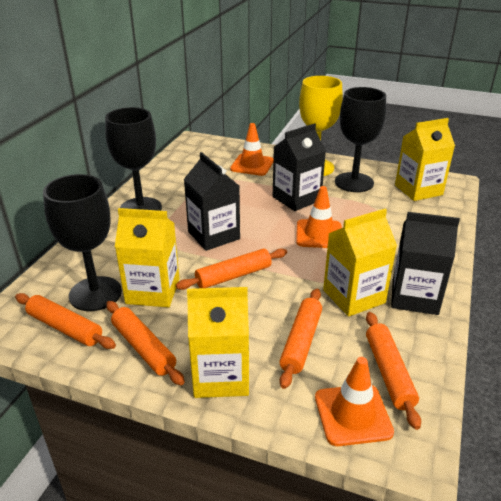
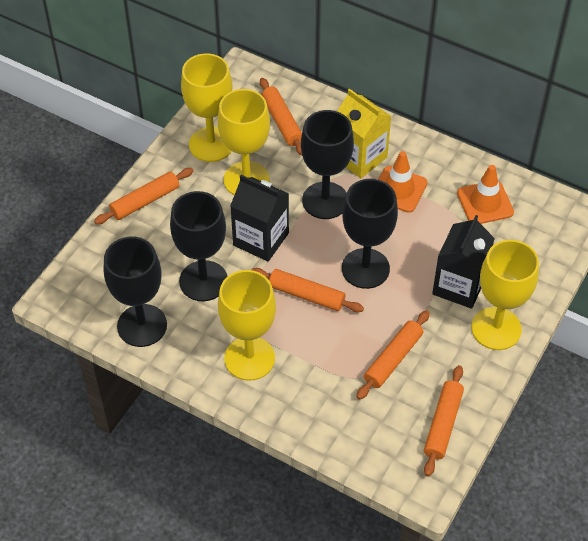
black carton: 3 -> 2
black goblet: 3 -> 4
orange traffic cone: 3 -> 2
yellow carton: 4 -> 1
yellow goblet: 1 -> 4

